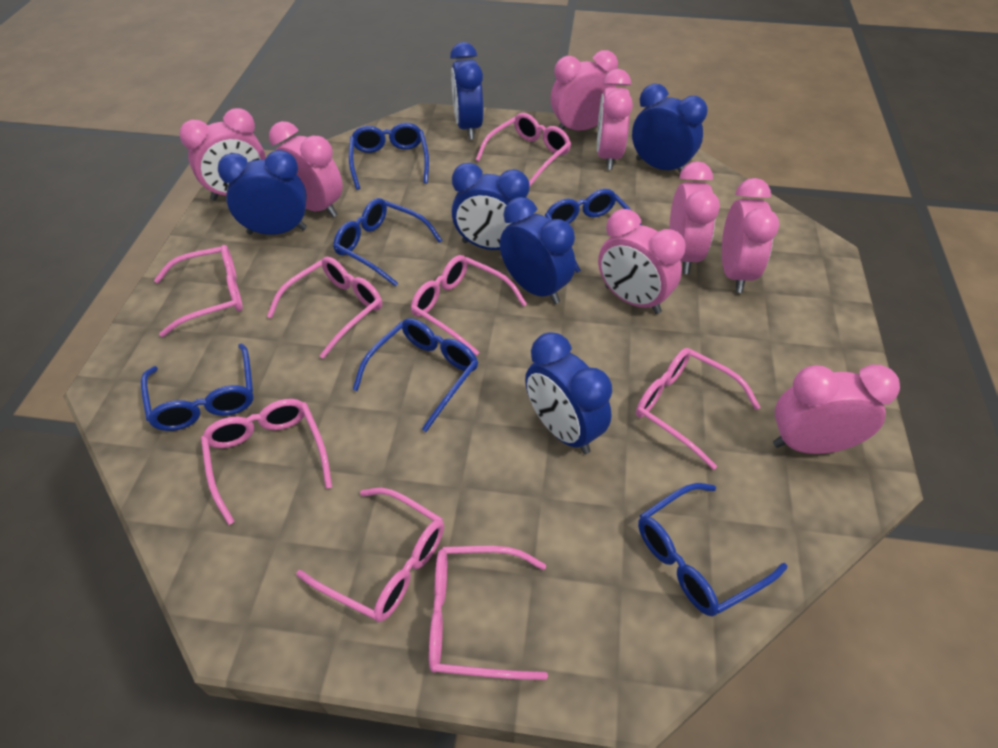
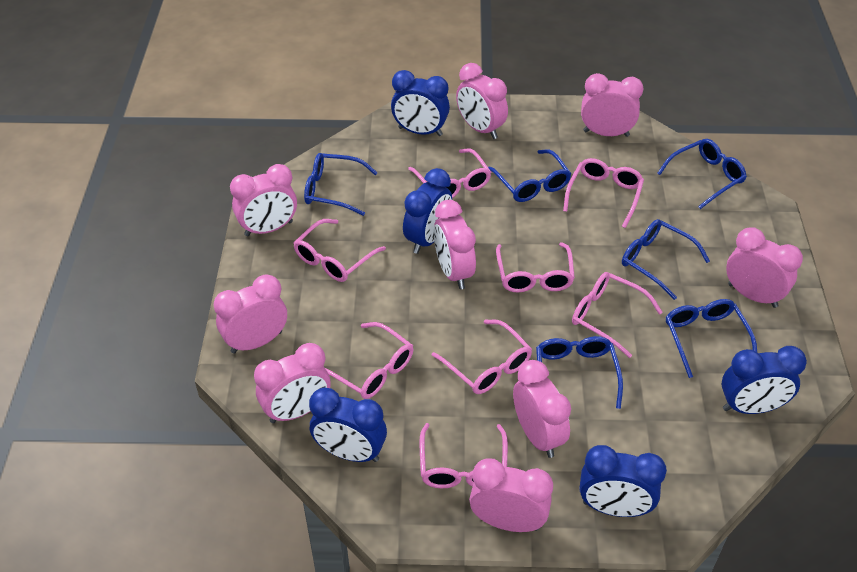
blue clock: 6 -> 5
pink clock: 8 -> 9

